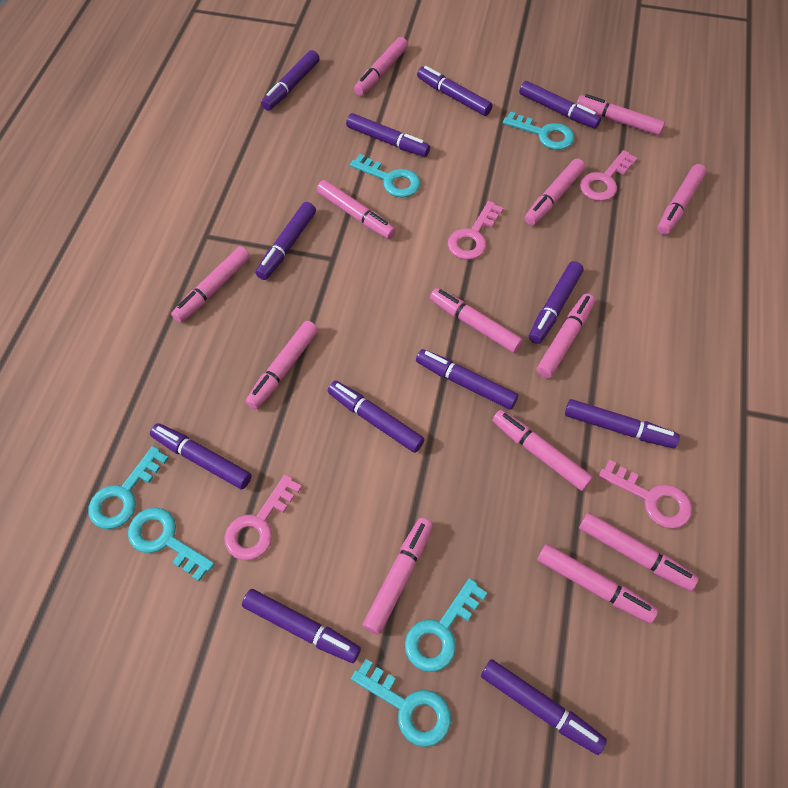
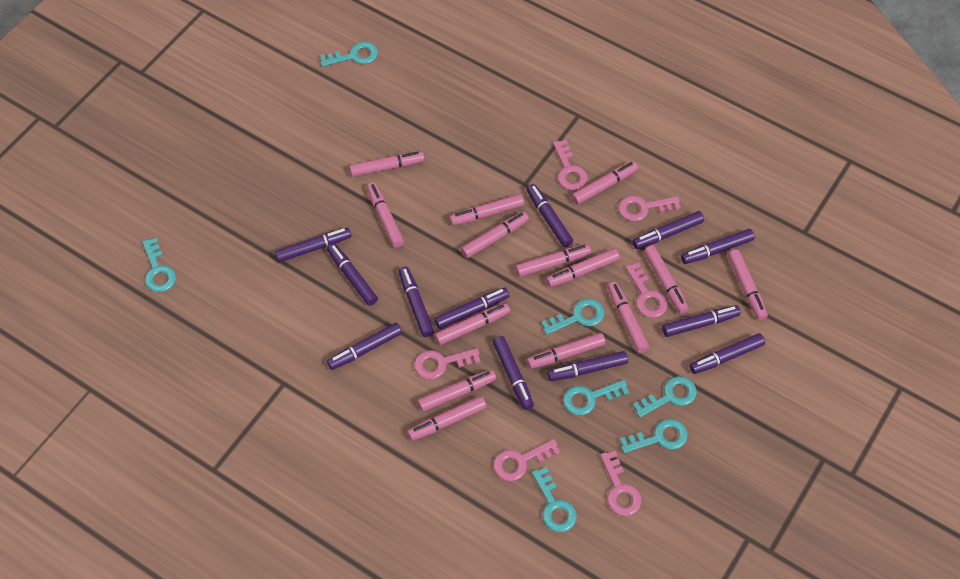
pink key: 4 -> 6
pink marker: 13 -> 14
turquoise key: 6 -> 7

